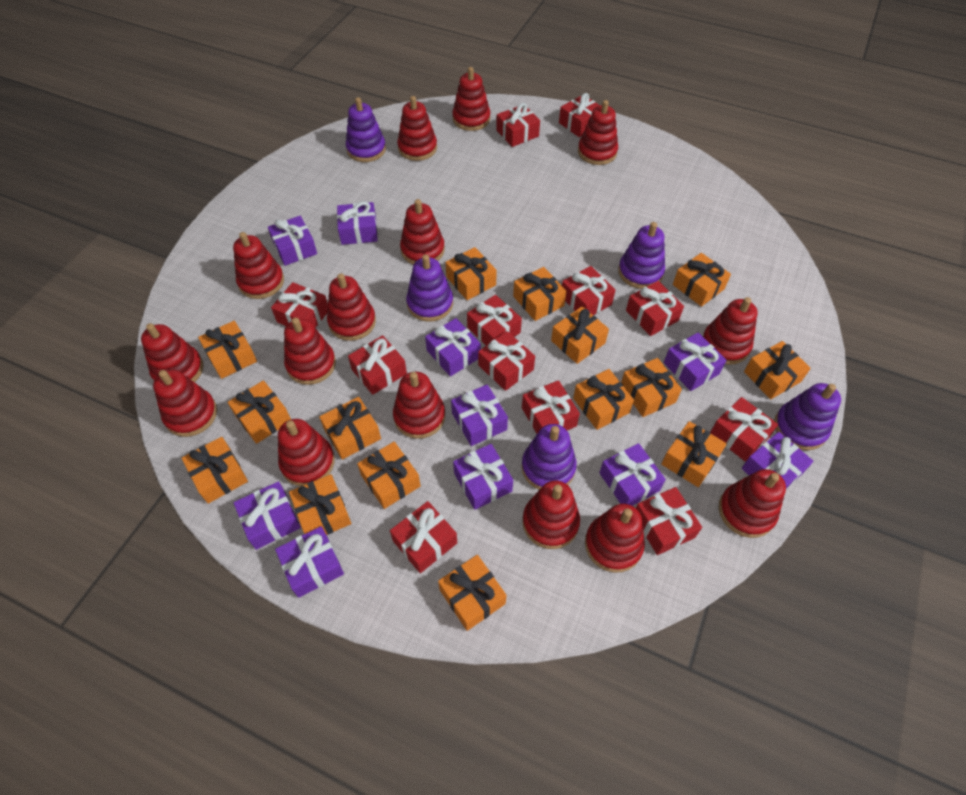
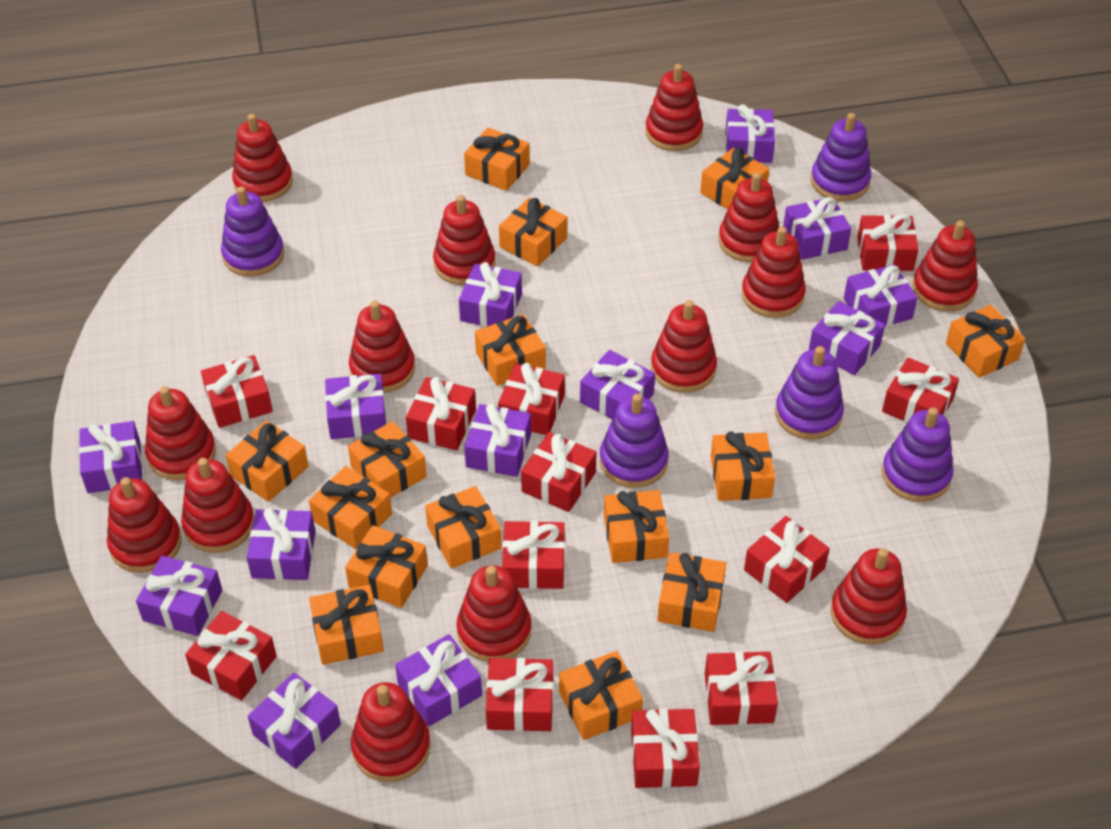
purple gift: 10 -> 13
red stacking toy: 15 -> 14

